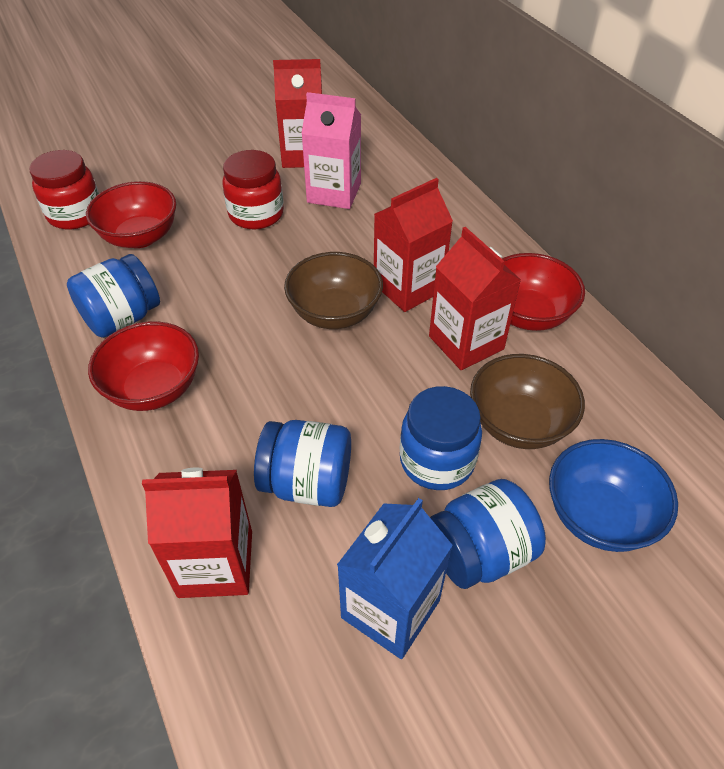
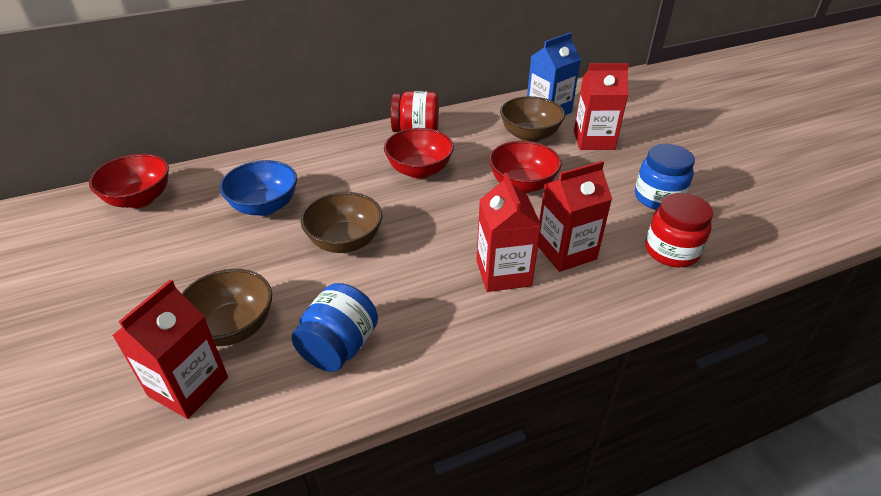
blue jar: 4 -> 2
brown bowl: 2 -> 3
pink carton: 1 -> 0

